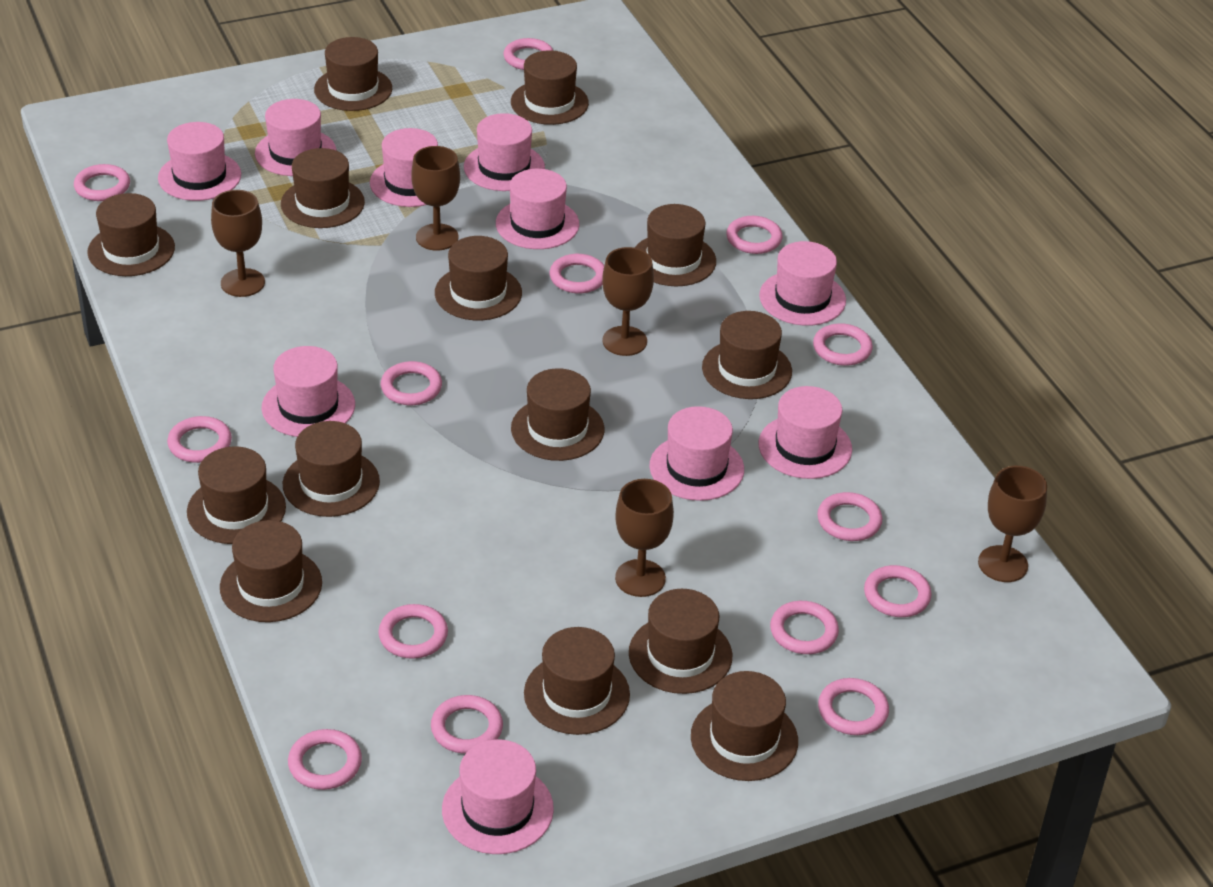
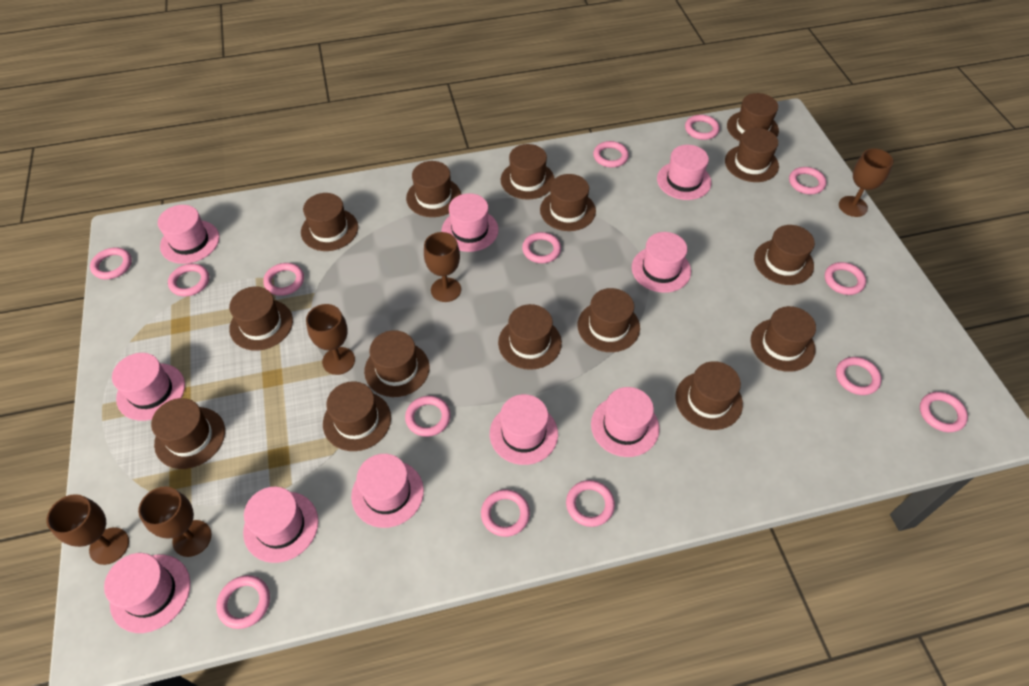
brown hat: 14 -> 15

